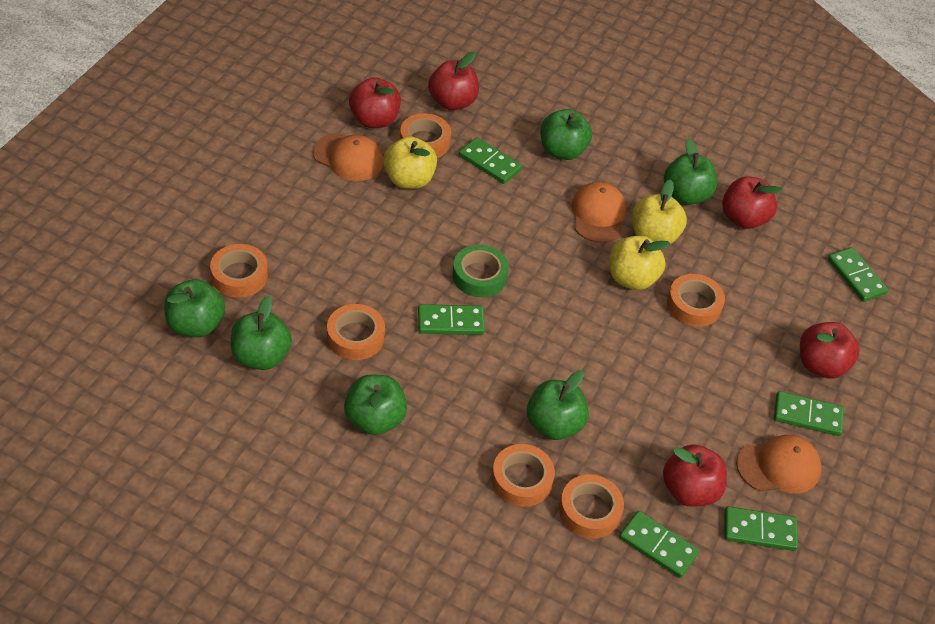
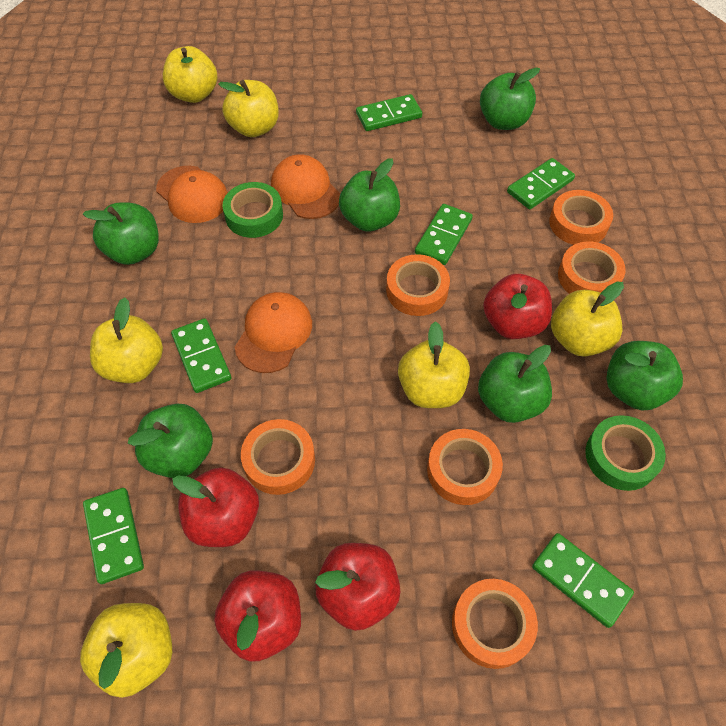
green tape: 1 -> 2
red apple: 5 -> 4
yellow apple: 3 -> 6

